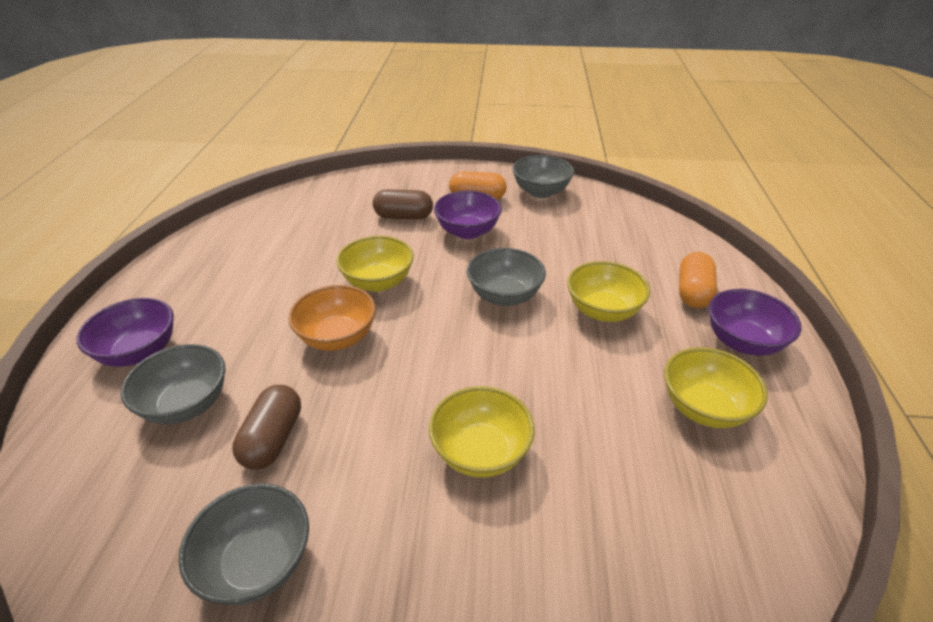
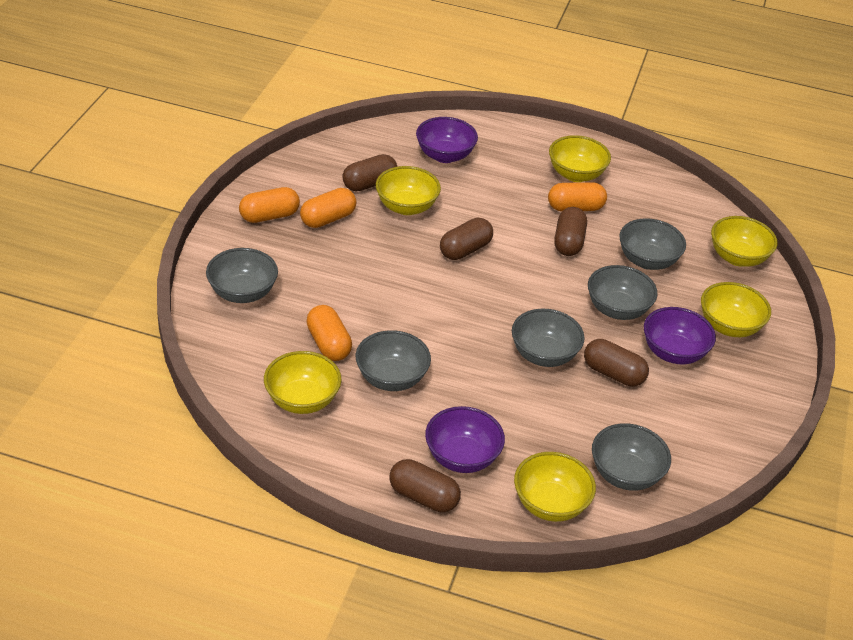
brown capsule: 2 -> 5
grey bowl: 4 -> 6
orange bowl: 1 -> 0
orange capsule: 2 -> 4
yellow bowl: 4 -> 6

